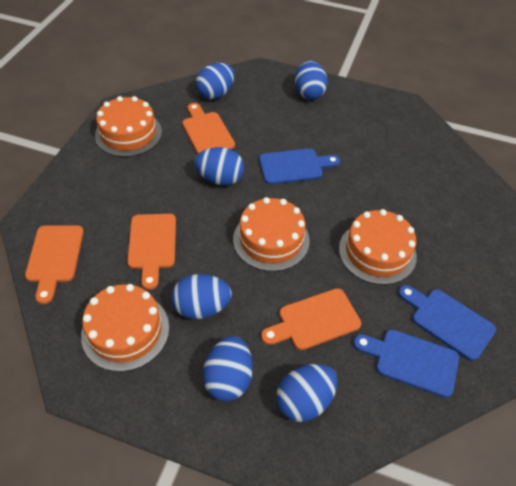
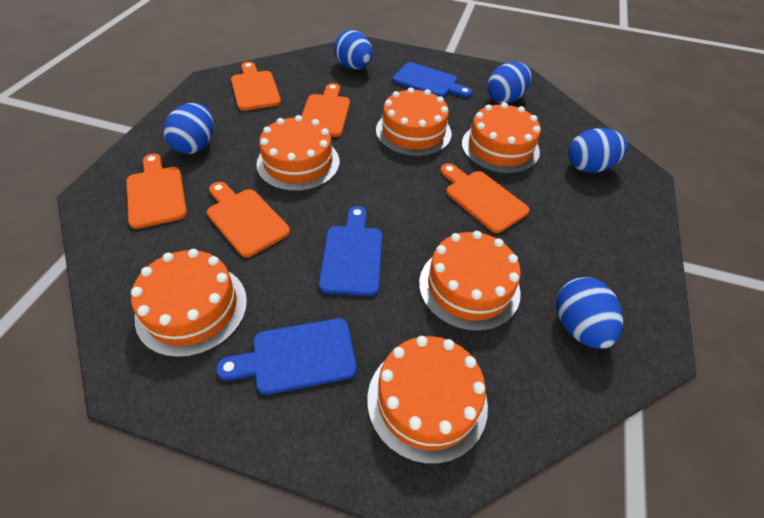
blue egg: 6 -> 5
orange cake: 4 -> 6
orange cutting board: 4 -> 5

